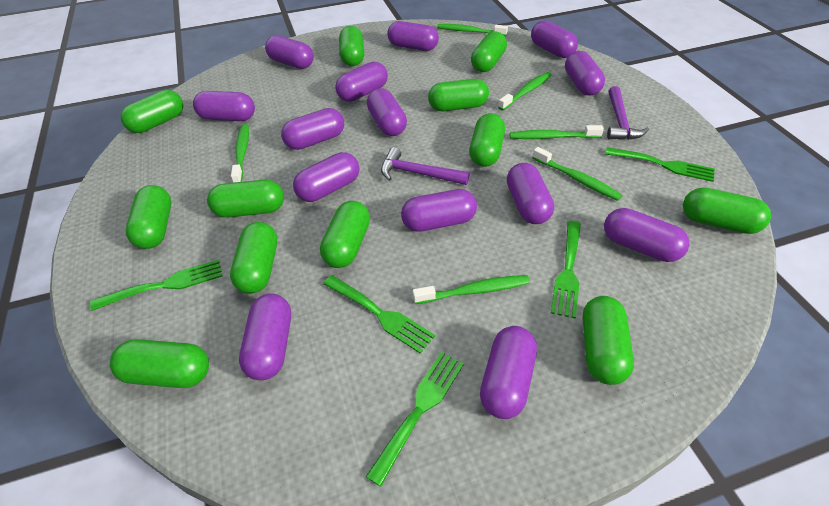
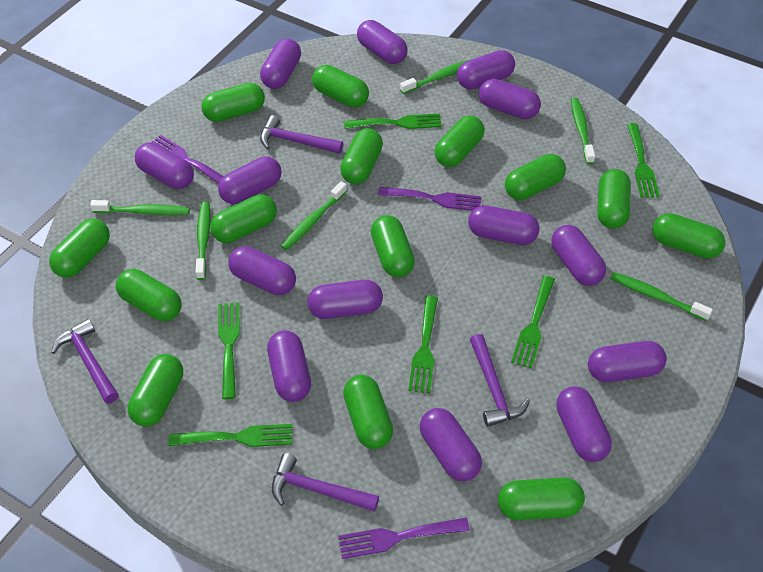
green capsule: 12 -> 14
green fork: 5 -> 6
purple fork: 0 -> 3
purple hammer: 2 -> 4

